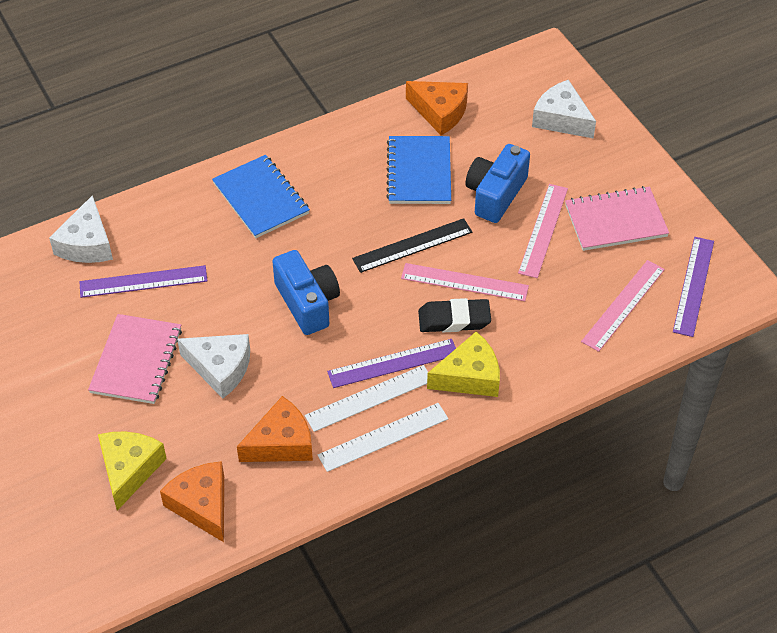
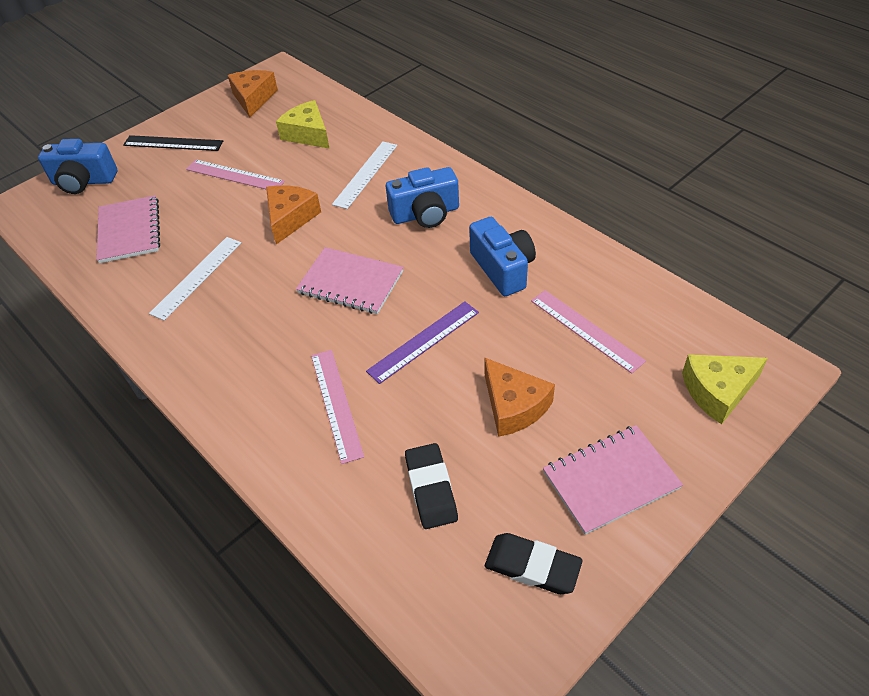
black eraser: 1 -> 2
blue camera: 2 -> 3
blue notebook: 2 -> 0
pink notebook: 2 -> 3
purple ruler: 3 -> 1
white cheese: 3 -> 0

